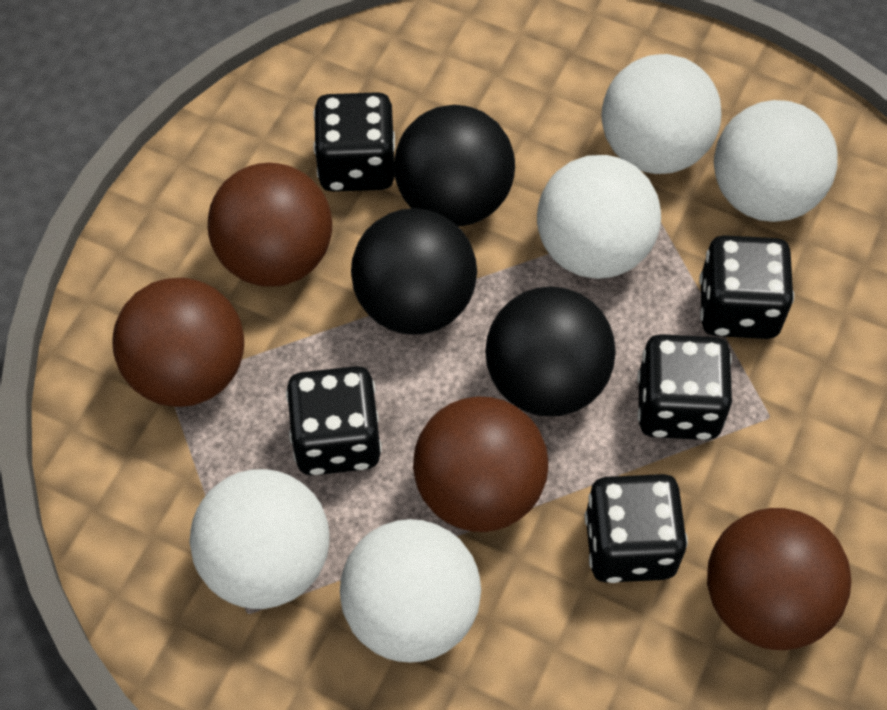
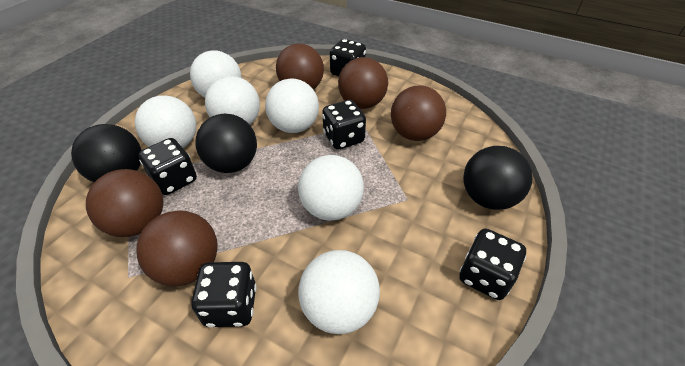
brown ball: 4 -> 5
white ball: 5 -> 6

